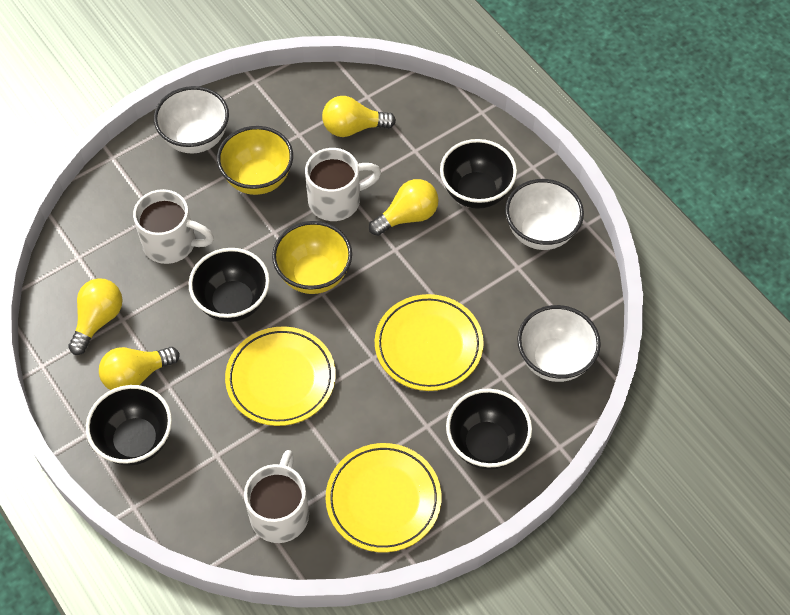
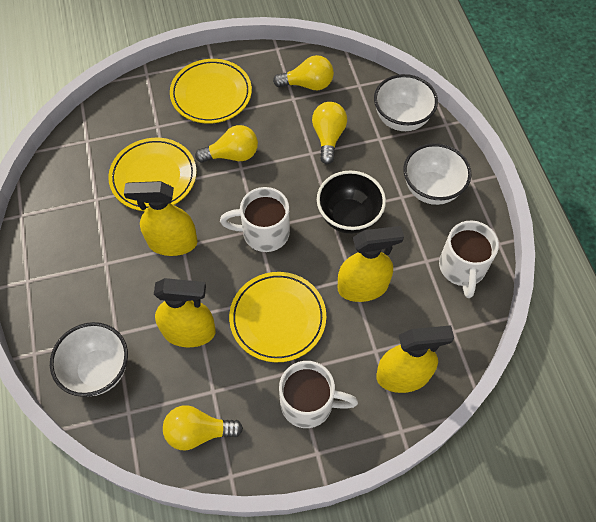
black bowl: 4 -> 1
yellow bowl: 2 -> 0
yellow spray bottle: 0 -> 4

